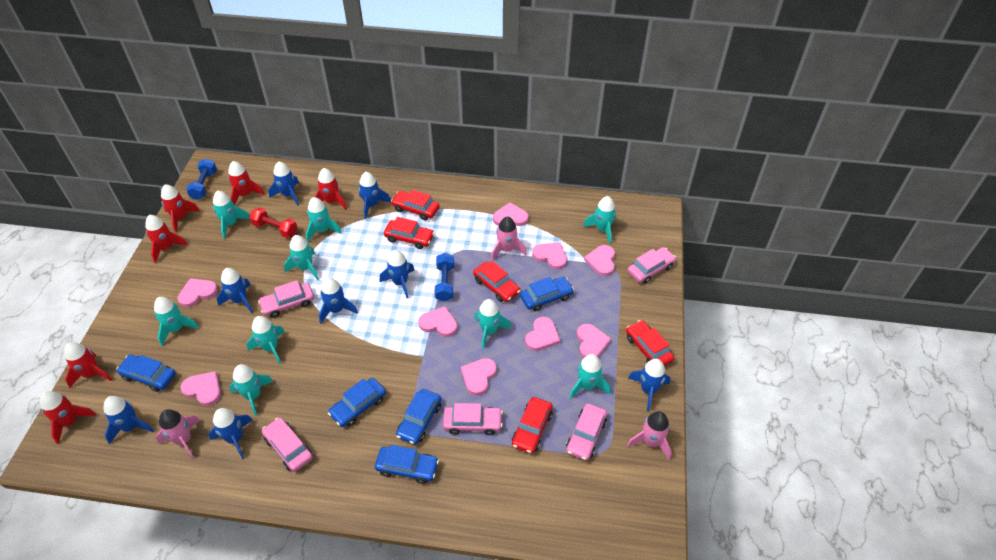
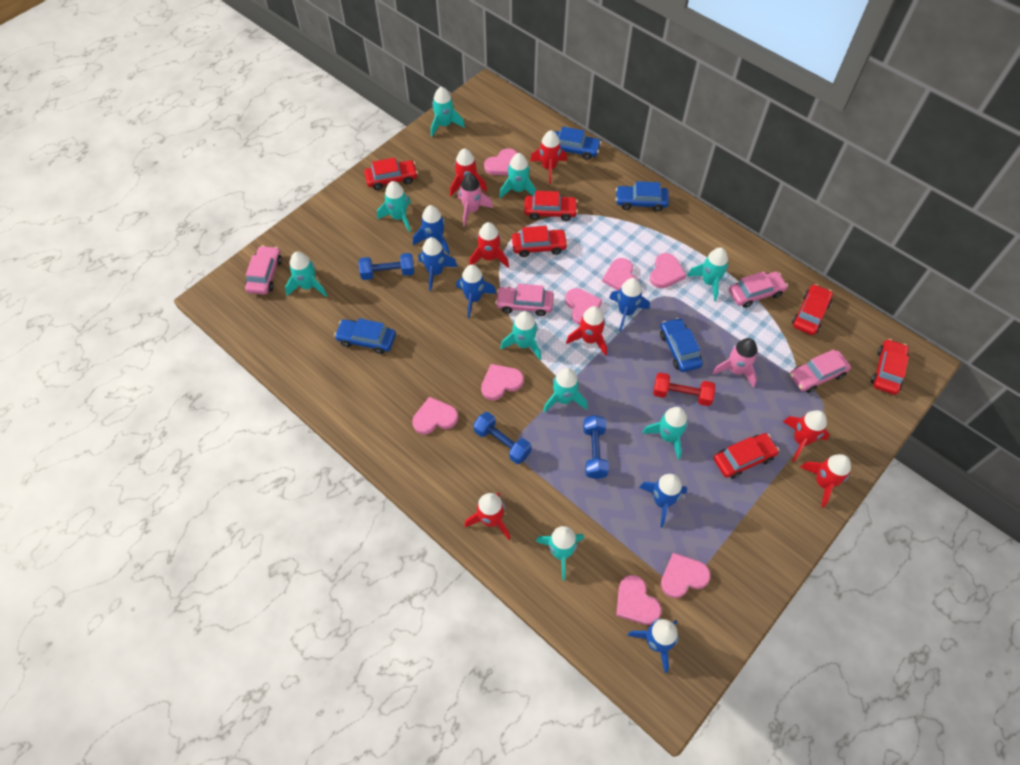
blue car: 5 -> 4
blue dumbbell: 2 -> 3
blue rocket: 8 -> 6
pink car: 5 -> 4
pink heart: 9 -> 8
pink rocket: 3 -> 2
red car: 5 -> 6
red rocket: 6 -> 7

